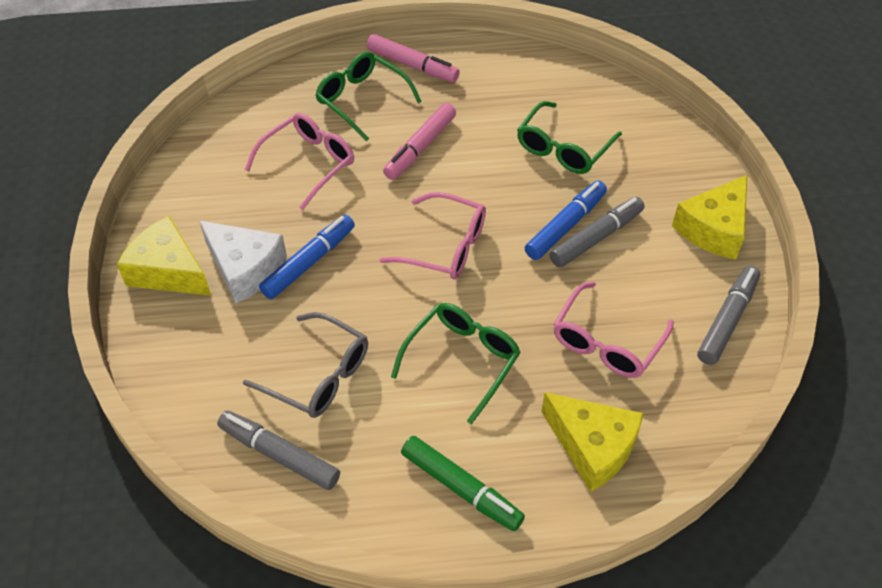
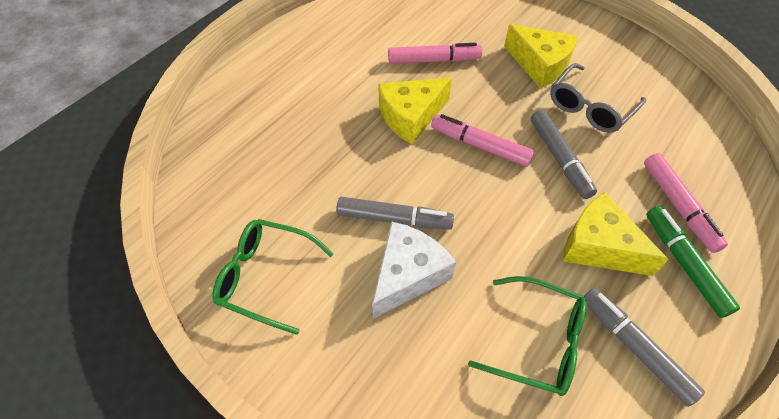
blue marker: 2 -> 0
green glasses: 3 -> 2
pink glasses: 3 -> 0
pink marker: 2 -> 3

